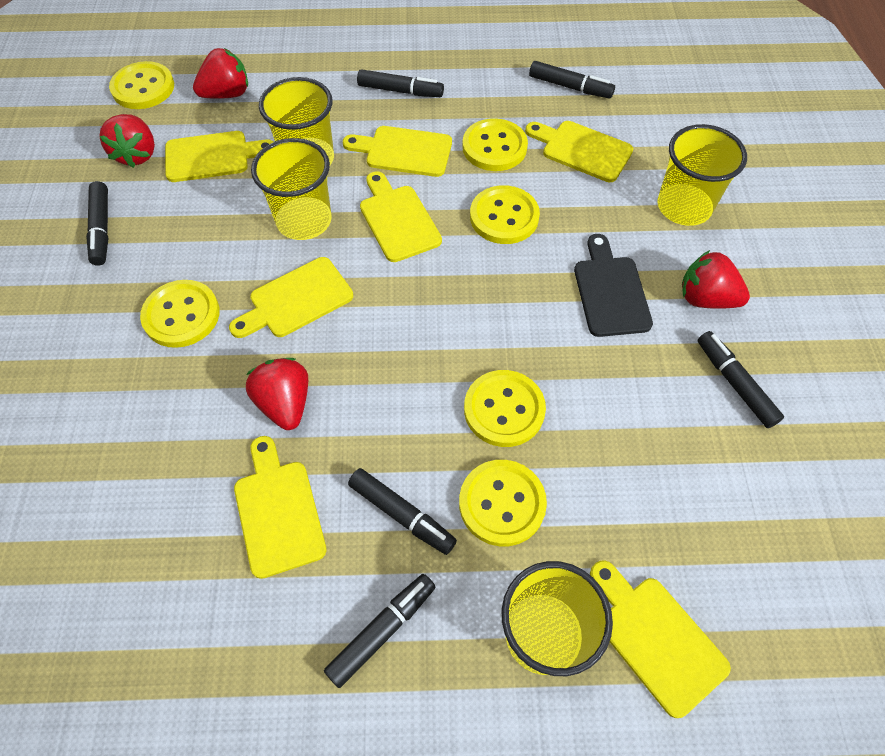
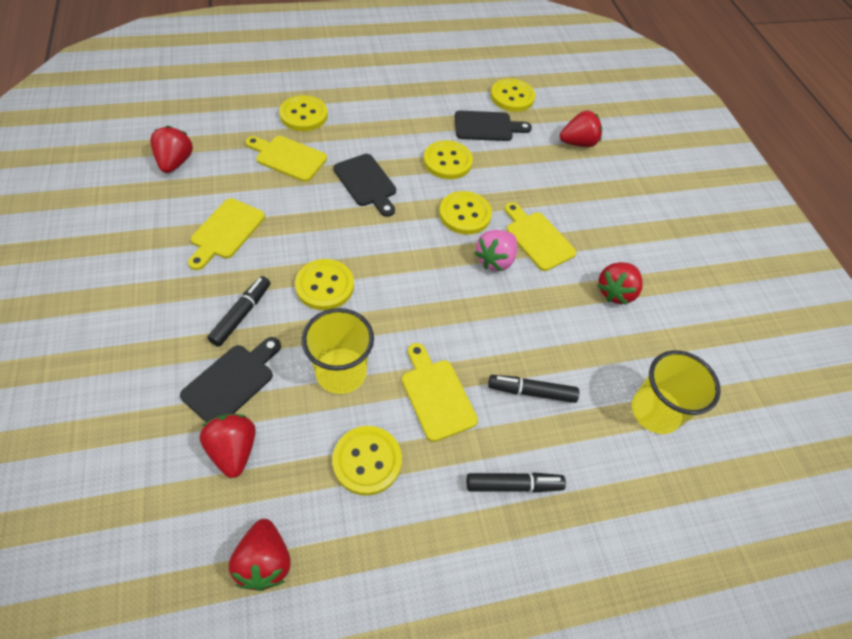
black cutting board: 1 -> 3
black marker: 6 -> 3
pink strawberry: 0 -> 1
red strawberry: 4 -> 5
yellow cup: 4 -> 2
yellow cutting board: 7 -> 4

